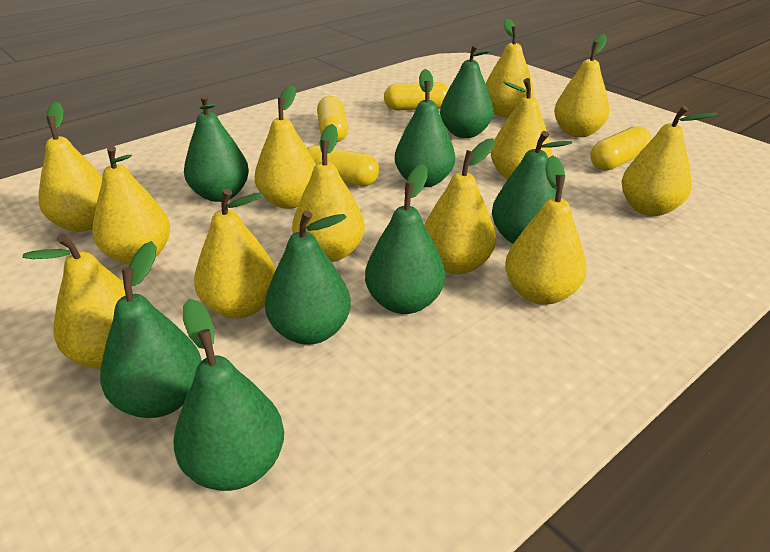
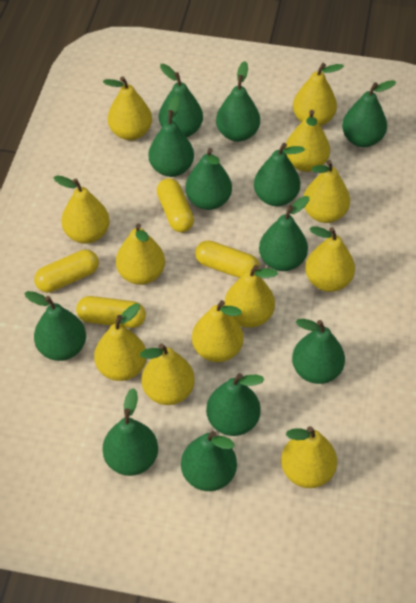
green pear: 8 -> 12

